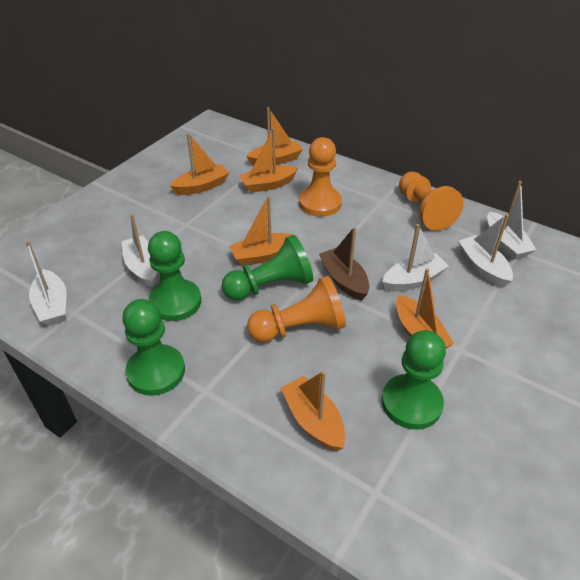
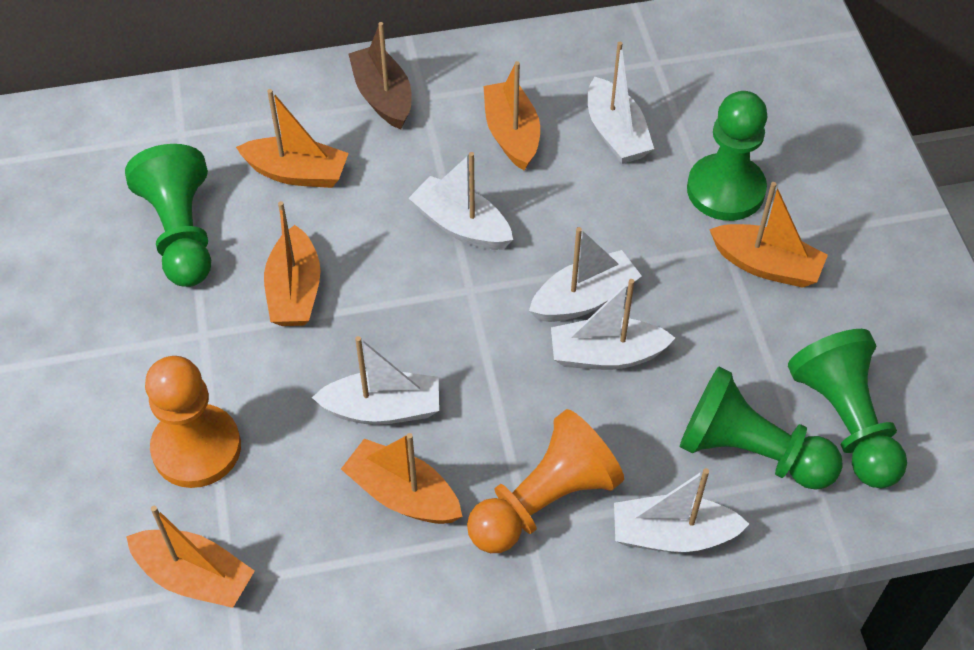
orange pawn: 3 -> 2
white boat: 5 -> 6

